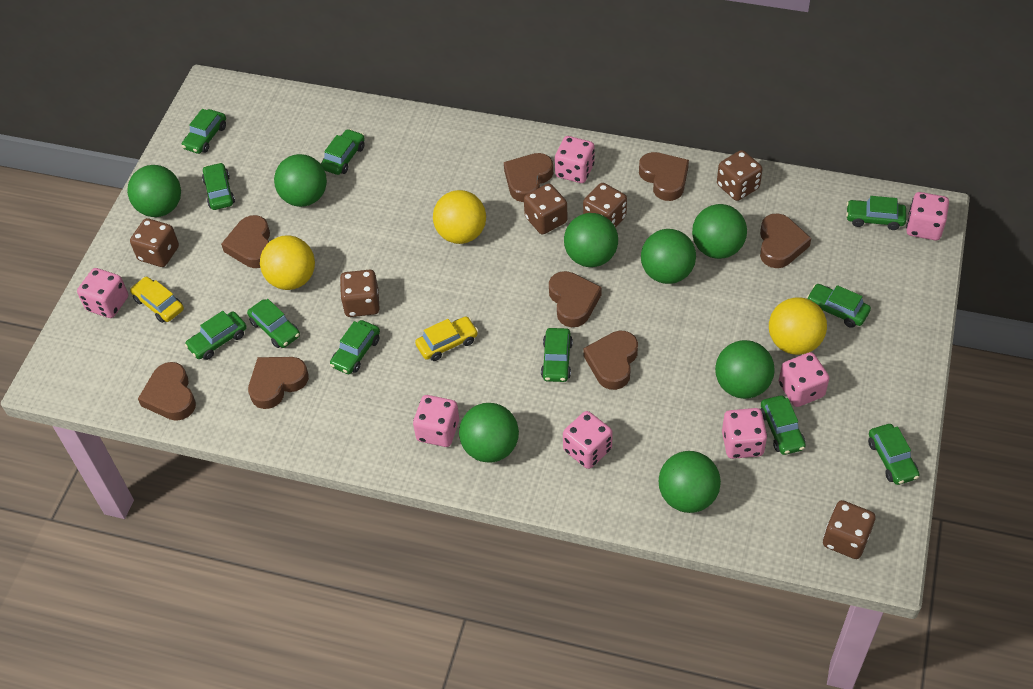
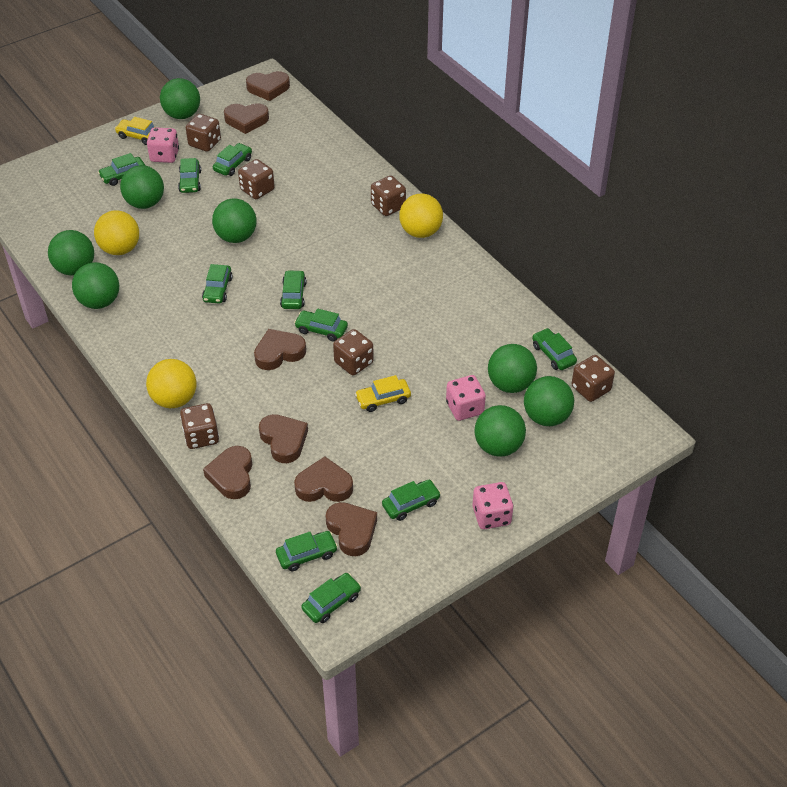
brown heart: 8 -> 7
green car: 11 -> 10
pink dice: 7 -> 3

